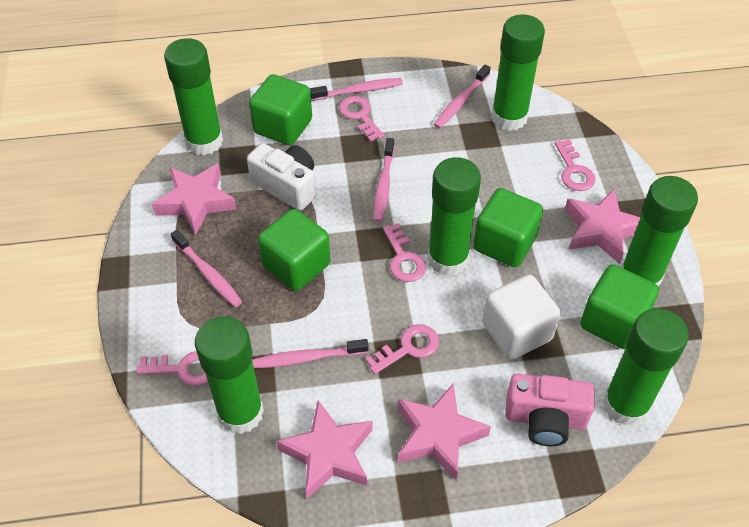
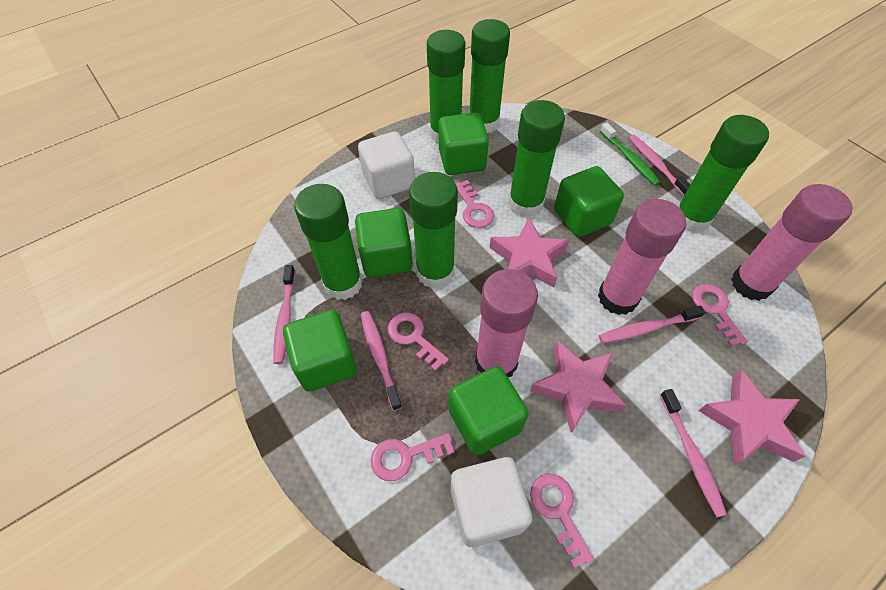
green cube: 4 -> 5
green toothbrush: 0 -> 1
pink camera: 1 -> 0
pink glue stick: 0 -> 3
pink star: 4 -> 3
white camera: 1 -> 0
white cube: 1 -> 2

